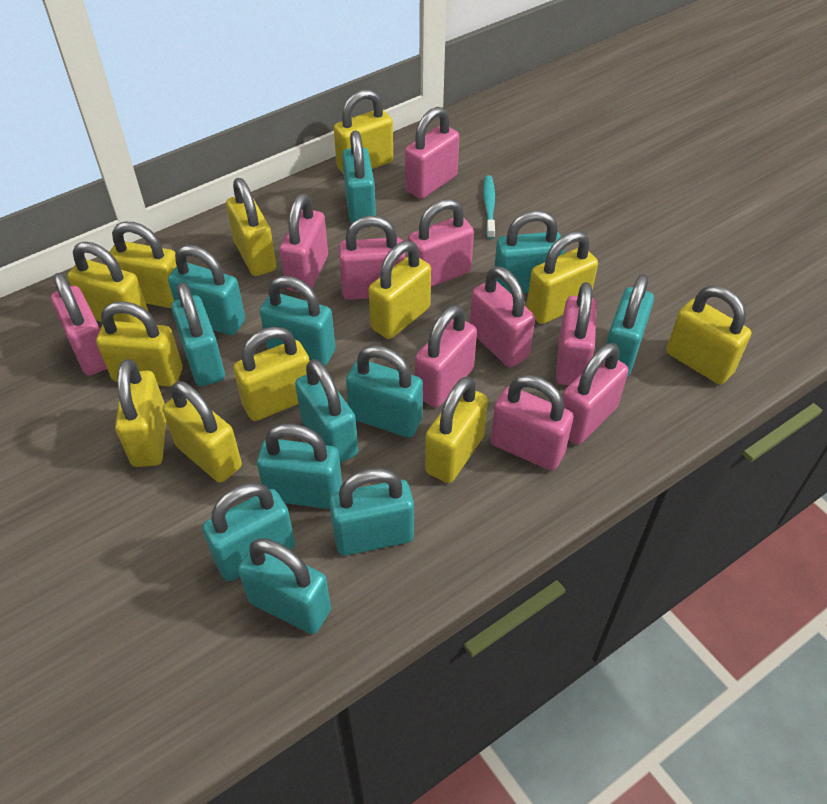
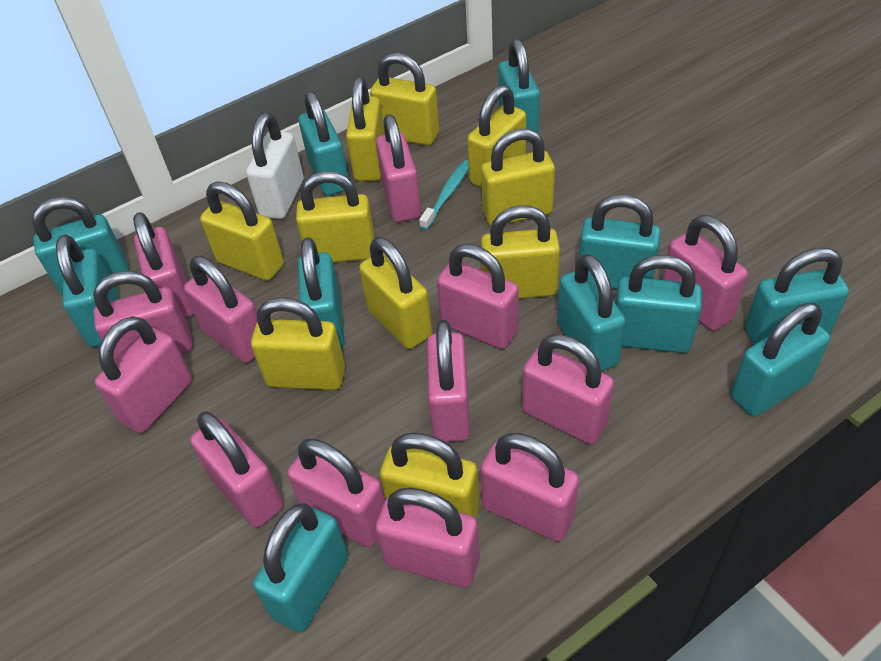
pink padlock: 10 -> 13
turquoise padlock: 12 -> 11
white padlock: 0 -> 1
yellow padlock: 12 -> 10

